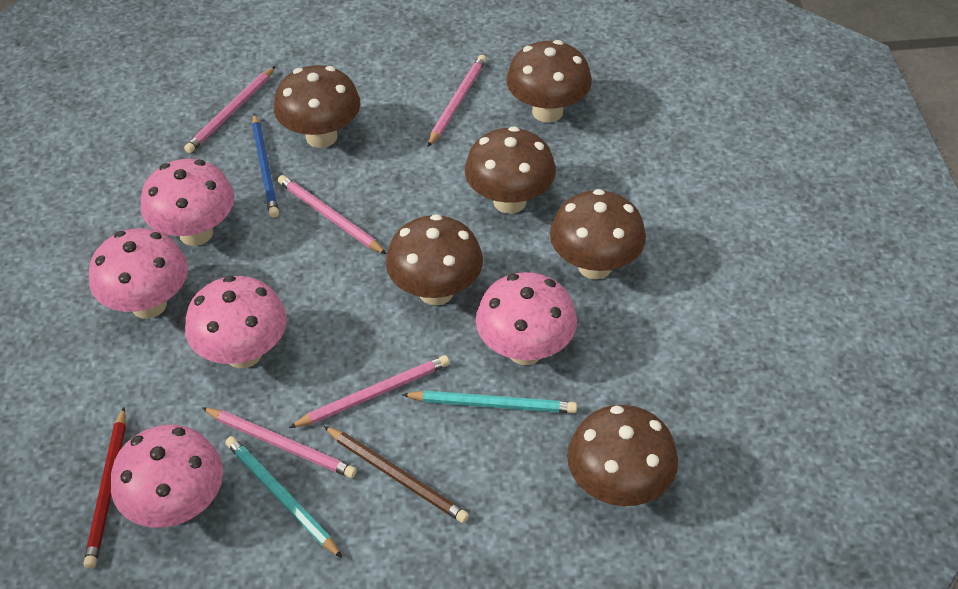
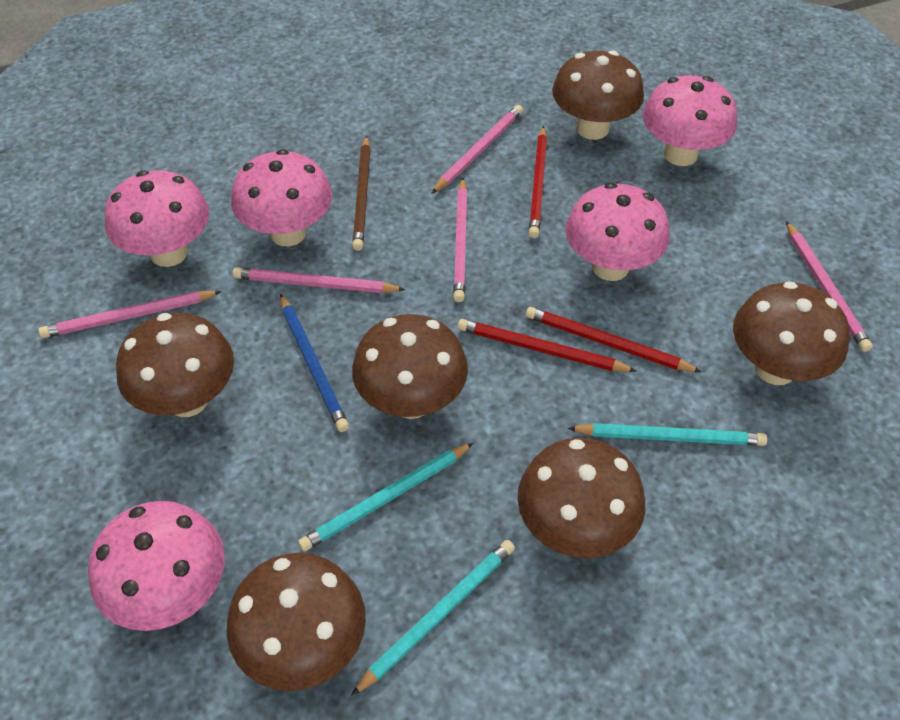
red pencil: 1 -> 3
turquoise pencil: 2 -> 3

